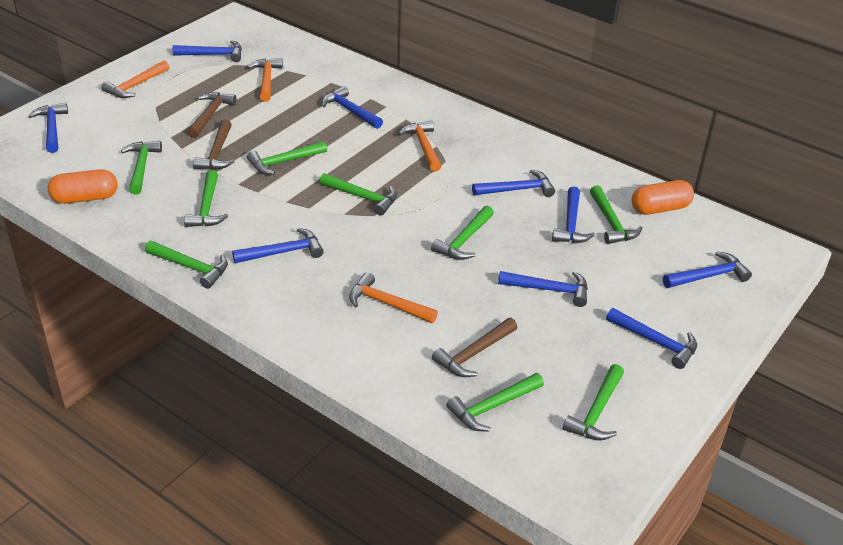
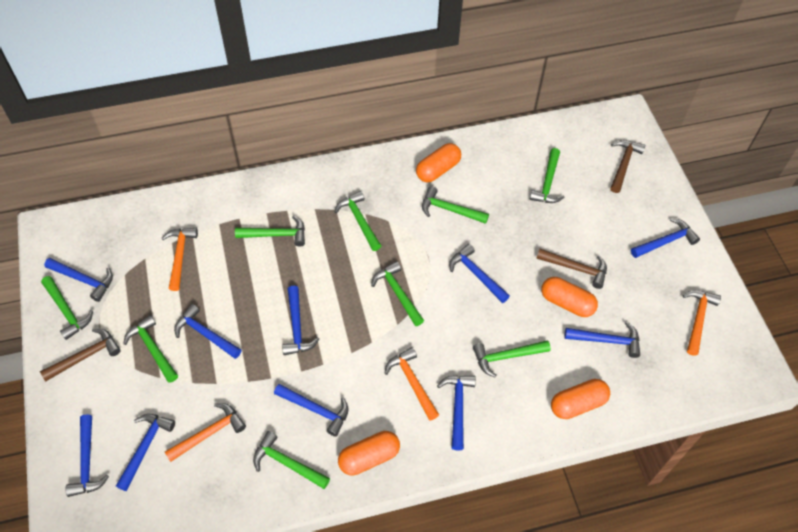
blue hammer: 9 -> 10
orange capsule: 2 -> 4

